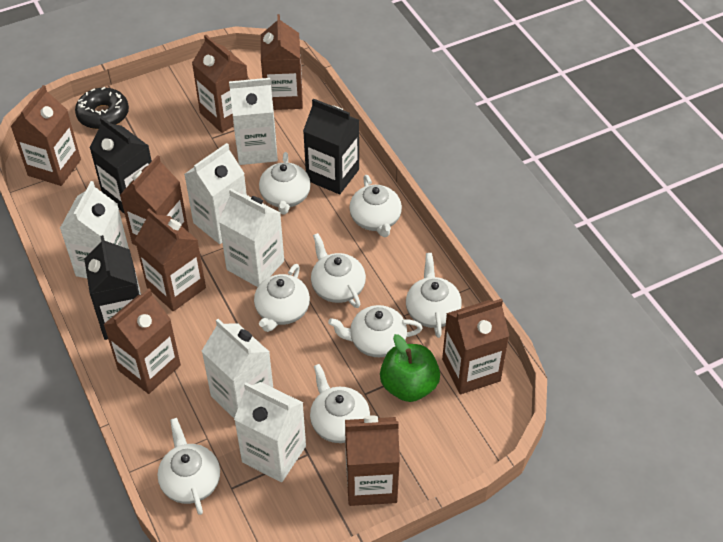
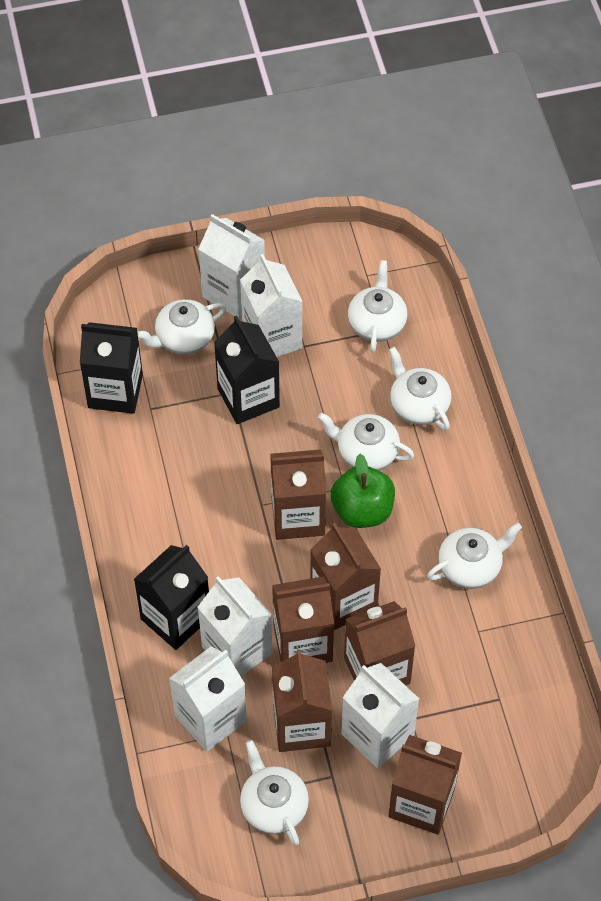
black donut: 1 -> 0
brown carton: 8 -> 6
white carton: 6 -> 5
white teapot: 8 -> 6

